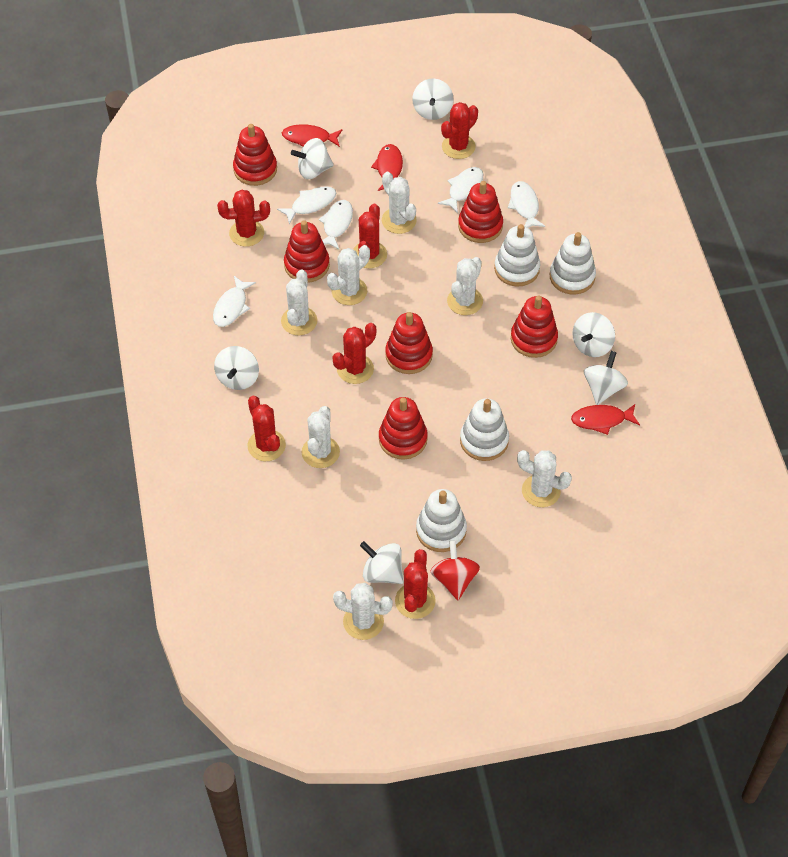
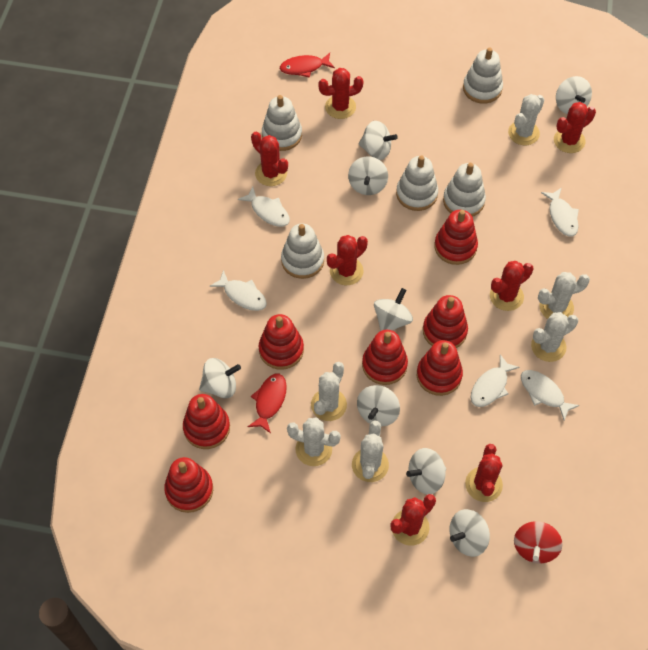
red cactus: 6 -> 7
red fish: 3 -> 2
red stacking toy: 6 -> 7
white cactus: 7 -> 6
white spinning top: 6 -> 8
white stacking toy: 4 -> 5

